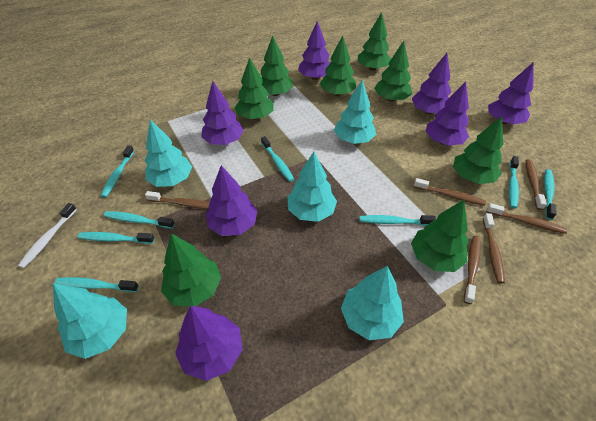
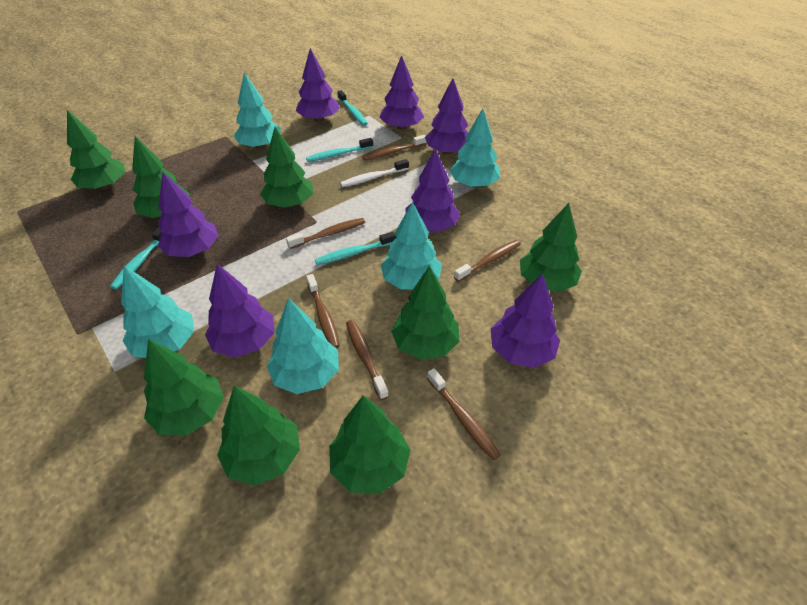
turquoise toothbrush: 8 -> 4

